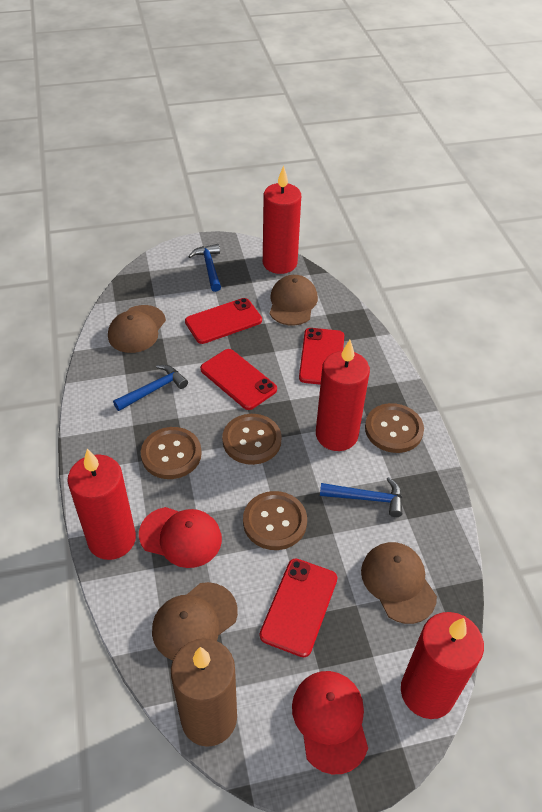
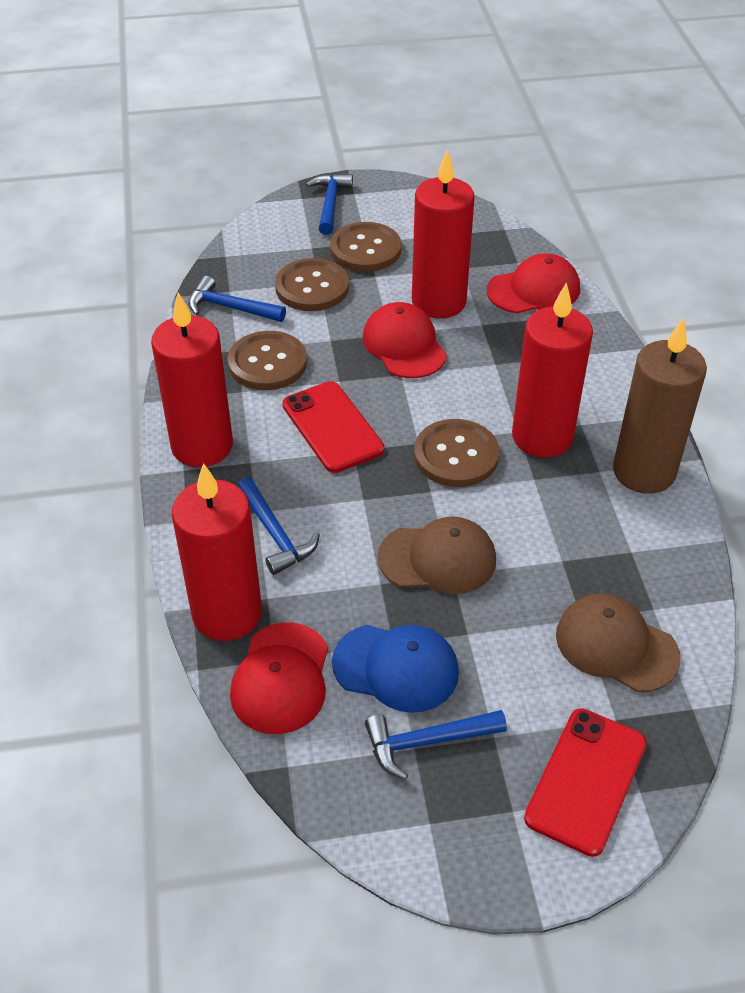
blue cap: 0 -> 1
blue hammer: 3 -> 4
brown cap: 4 -> 2
red cap: 2 -> 3
red phone: 4 -> 2

